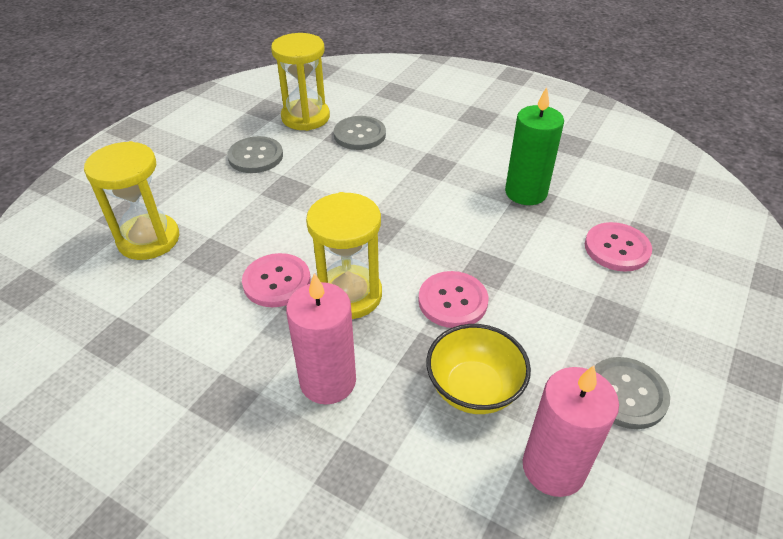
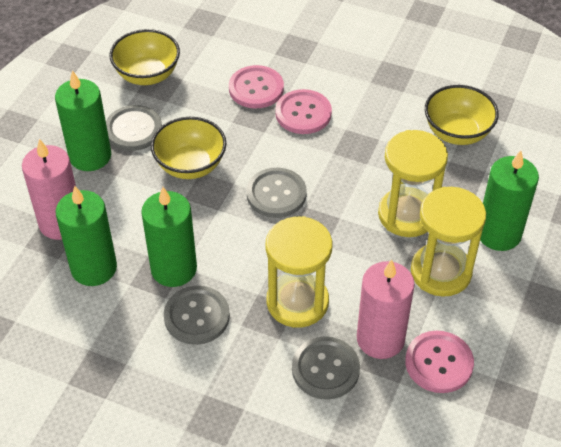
green candle: 1 -> 4
grey button: 3 -> 4
yellow bowl: 1 -> 3

